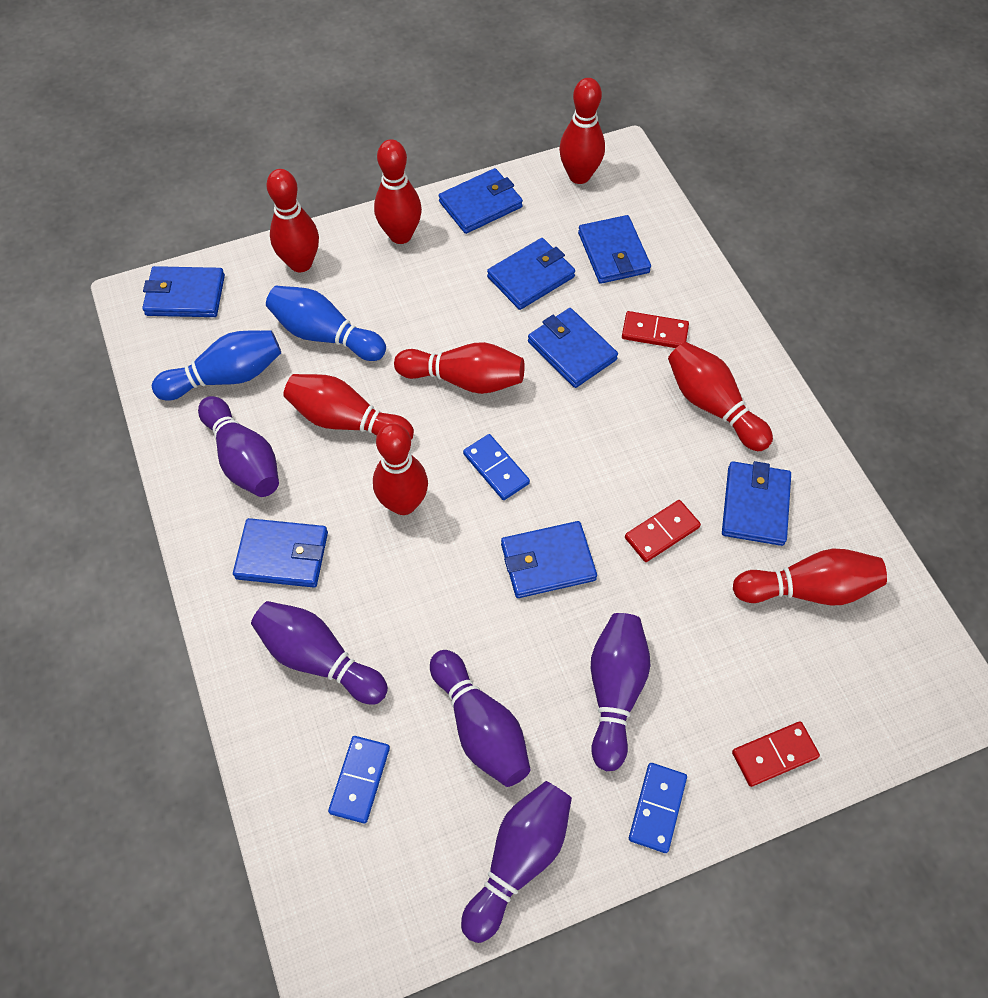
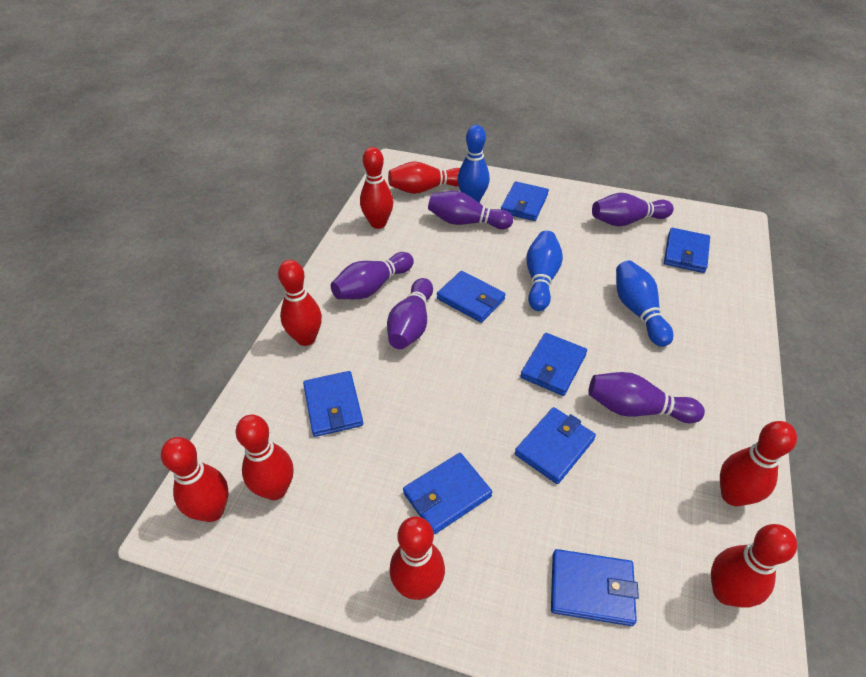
blue bowling pin: 2 -> 3
blue domino: 3 -> 0
red domino: 3 -> 0

